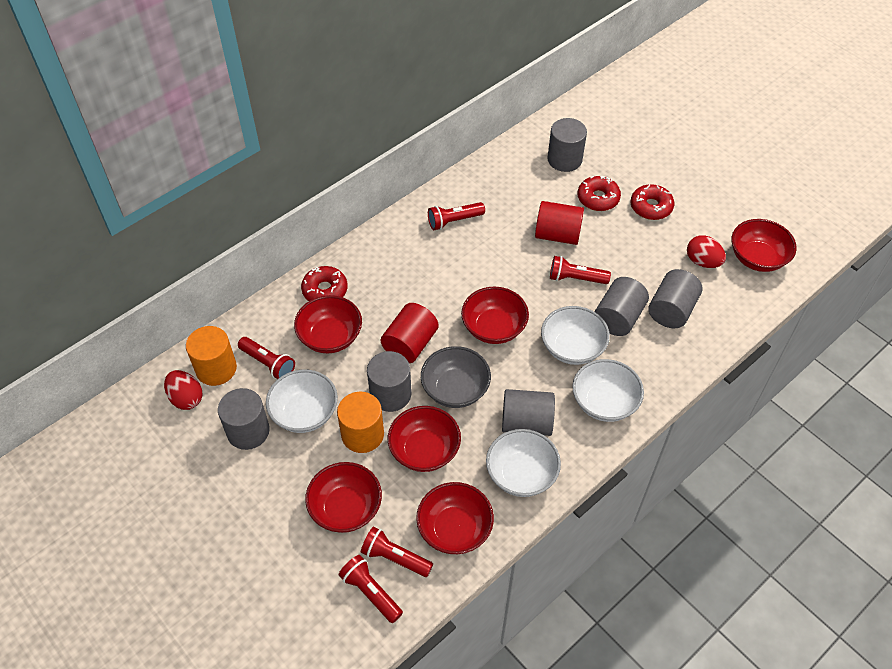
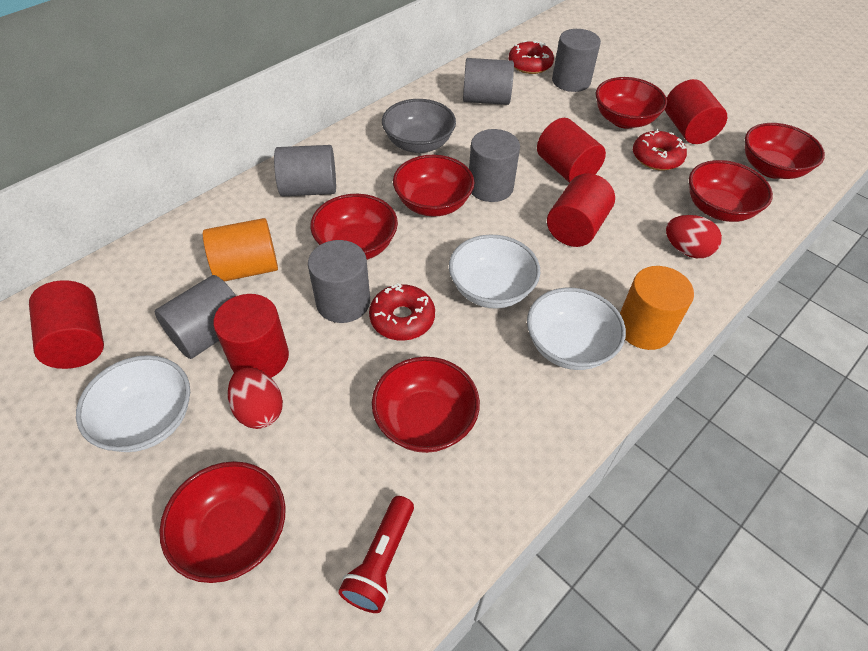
red bowl: 6 -> 7
red cylinder: 2 -> 5
red flashlight: 5 -> 1
white bowl: 4 -> 3

